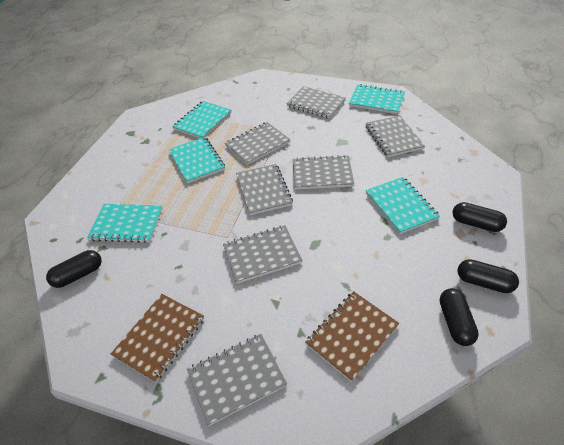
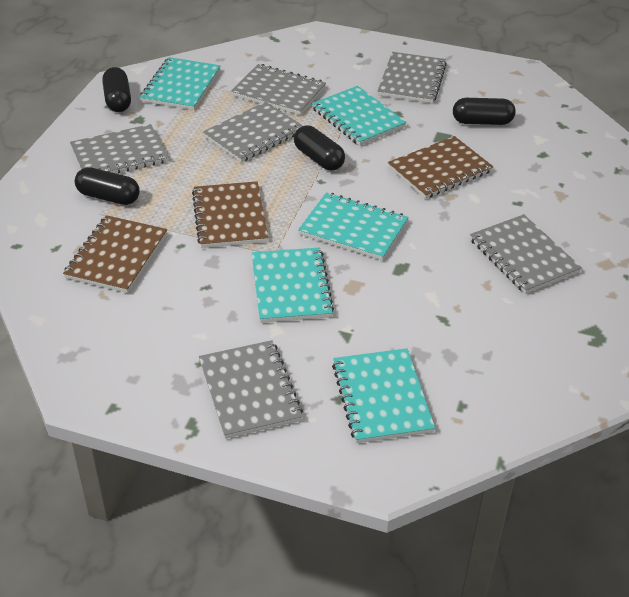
brown notebook: 2 -> 3
grey notebook: 7 -> 6

